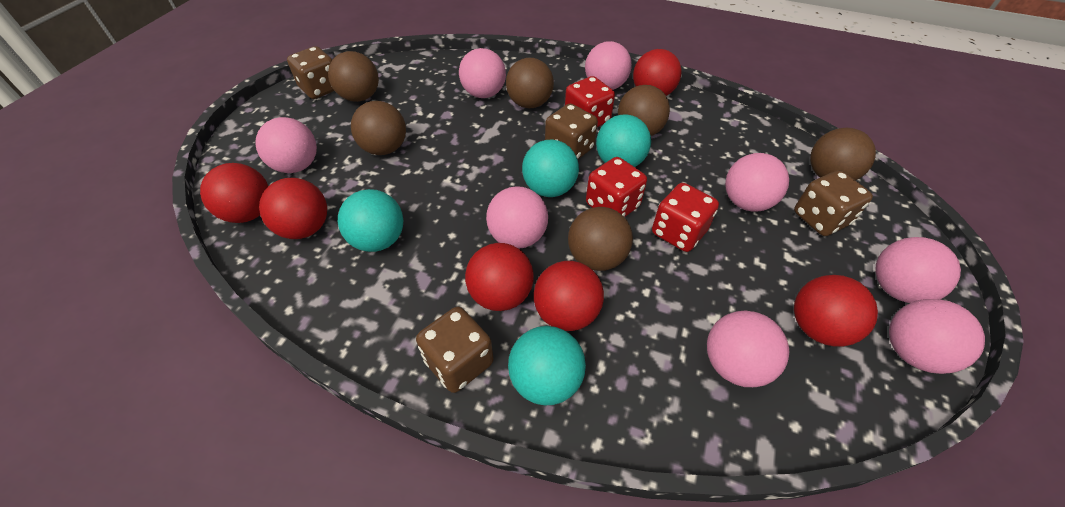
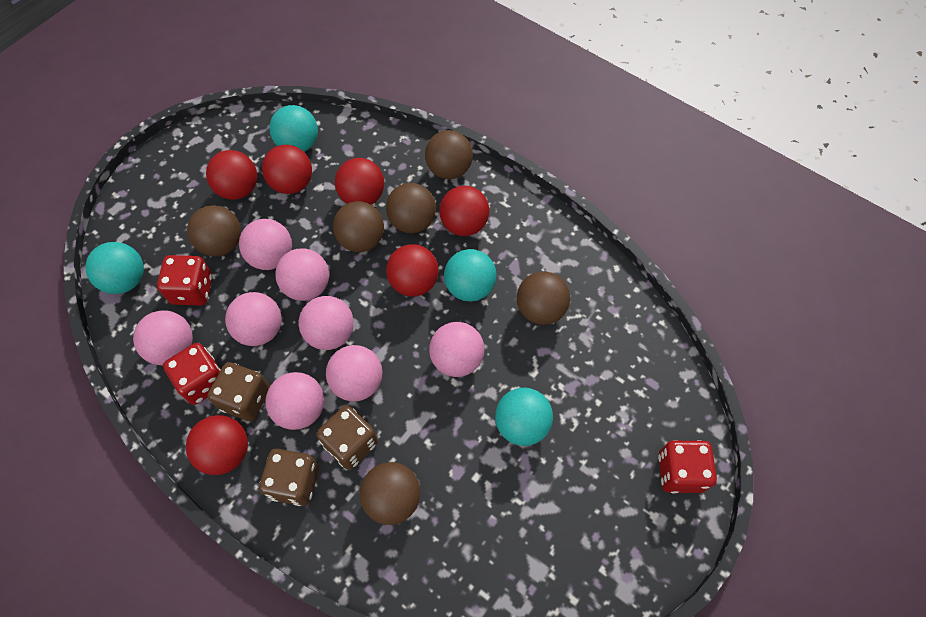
brown dice: 4 -> 3

